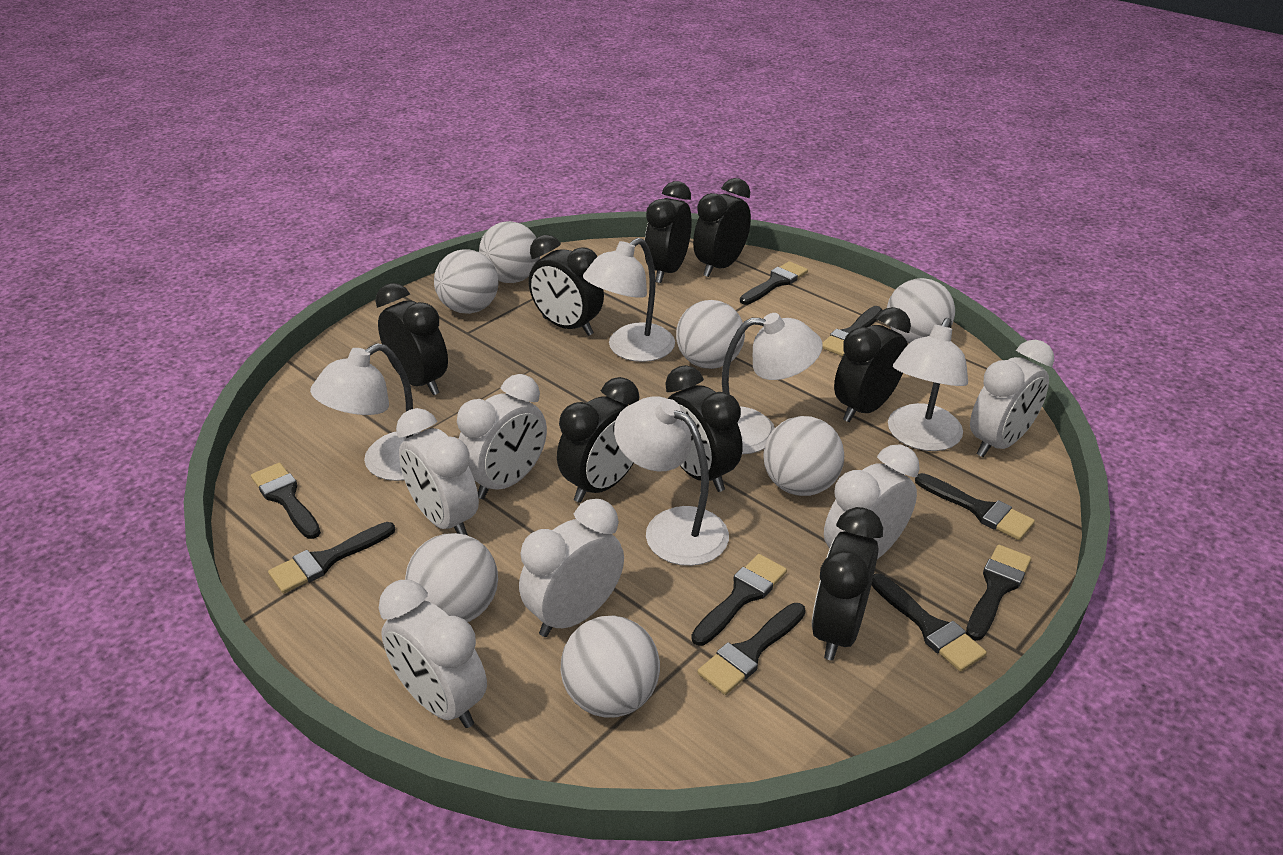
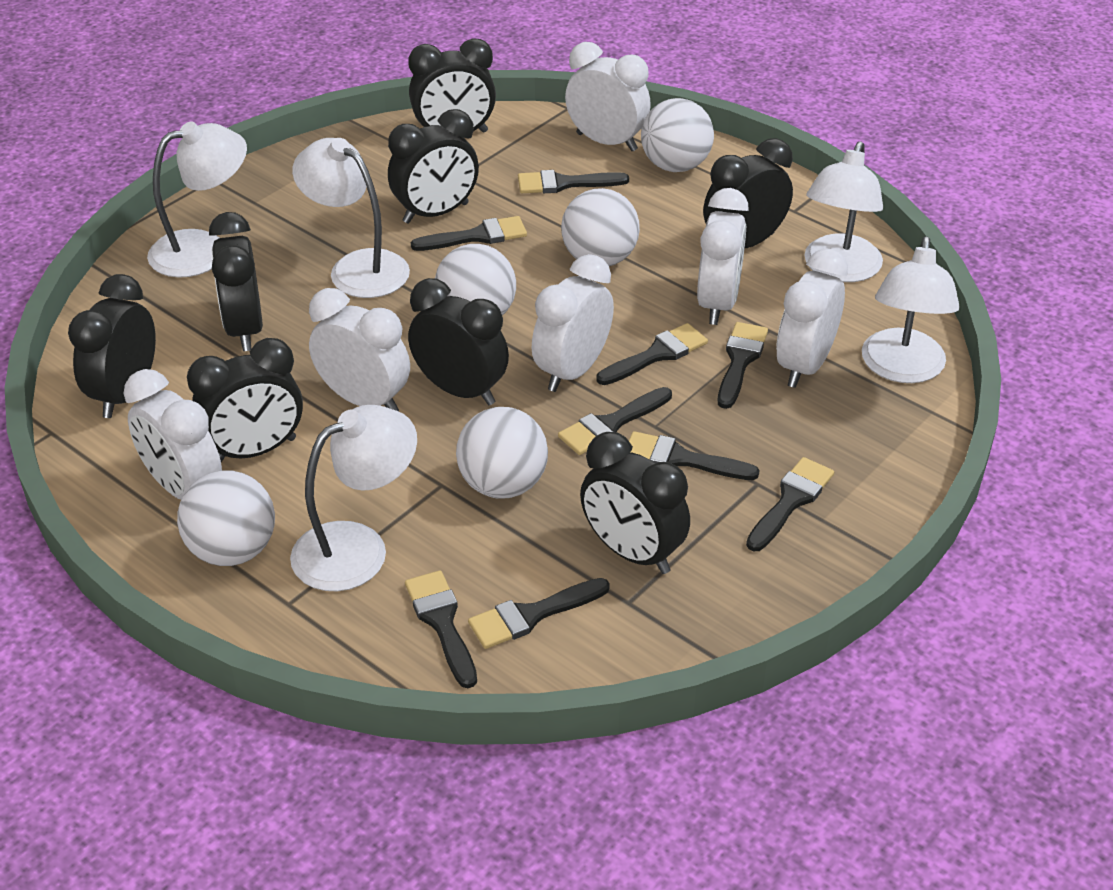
white ball: 7 -> 5

